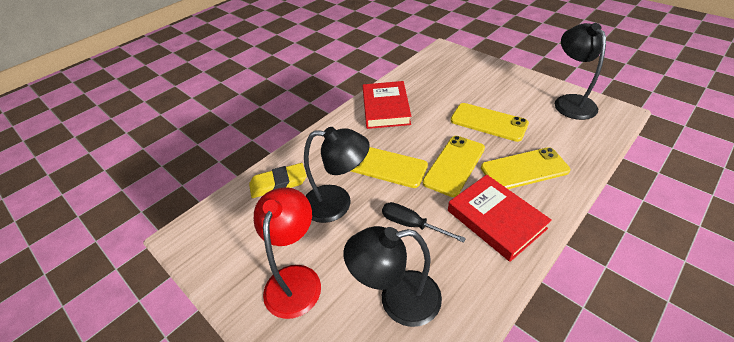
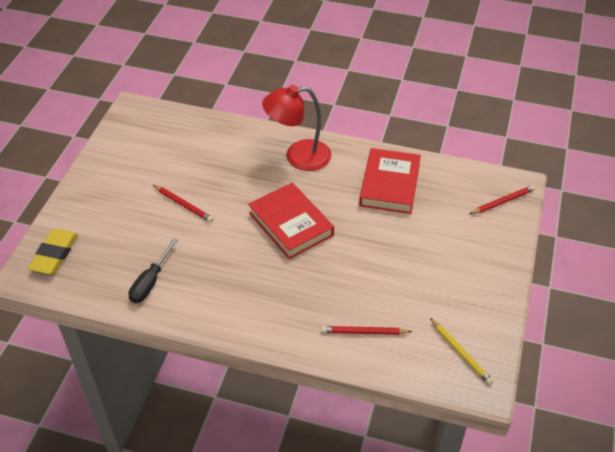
black lamp: 3 -> 0
red pencil: 0 -> 3
yellow pencil: 0 -> 1
yellow phone: 4 -> 0

